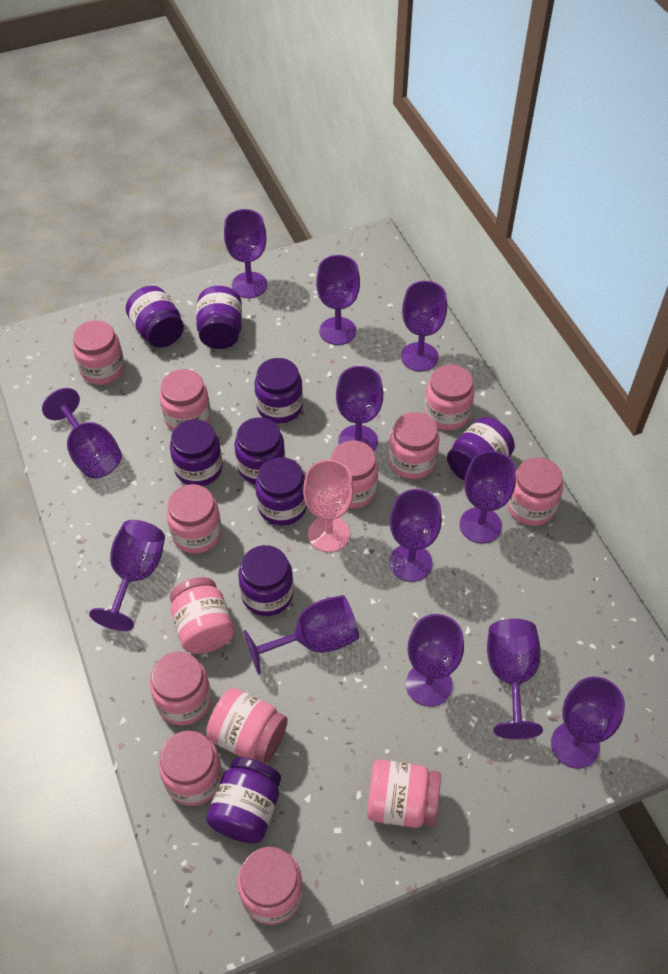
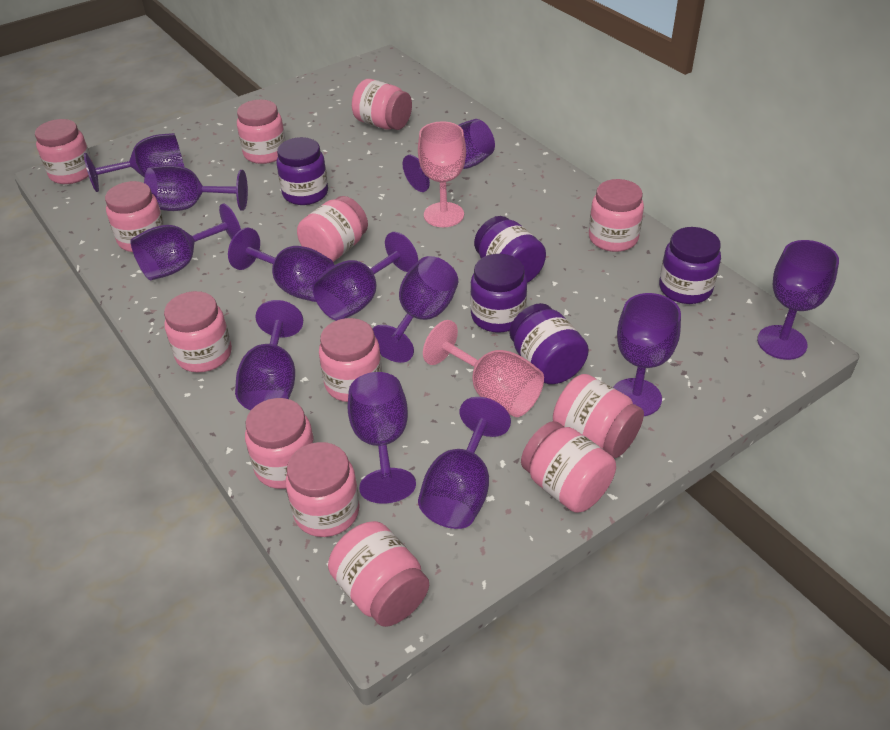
pink goblet: 1 -> 2
purple jar: 9 -> 5

